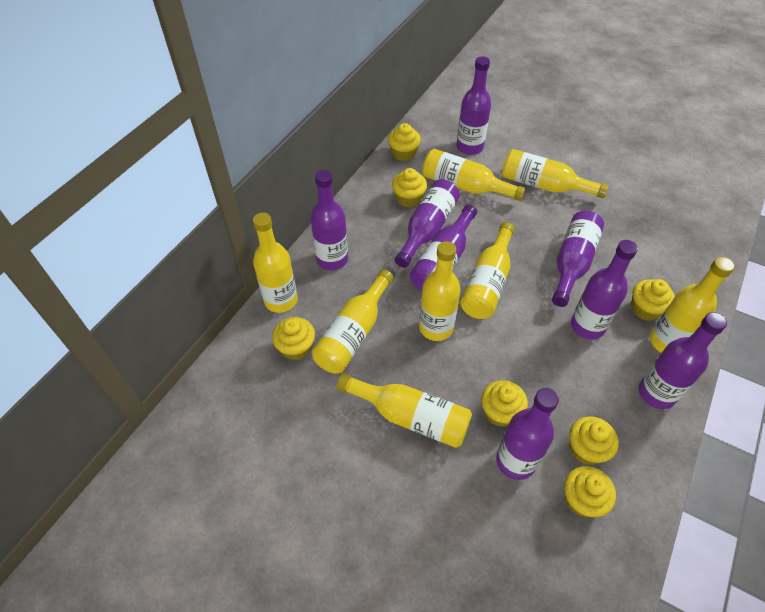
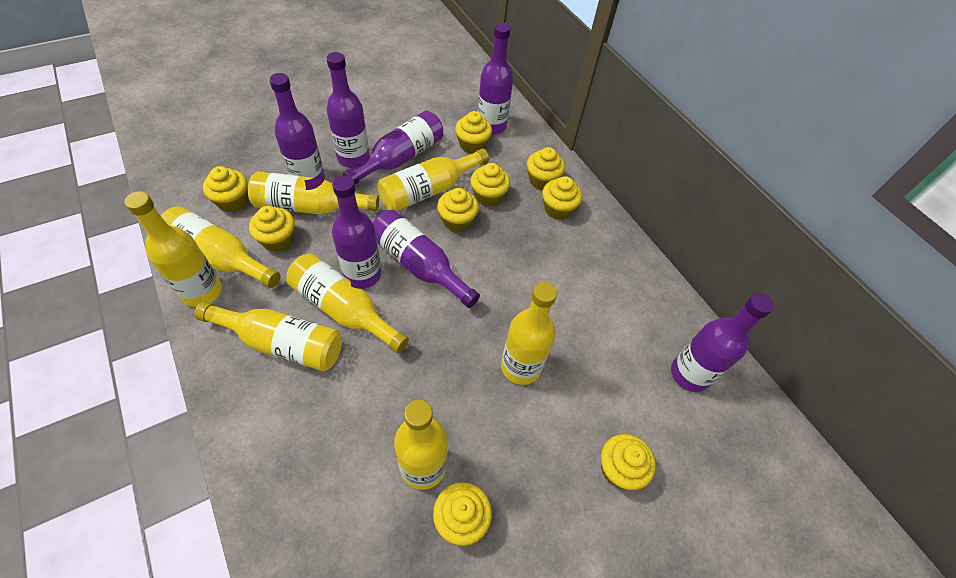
purple bottle: 8 -> 7
yellow cupcake: 7 -> 9

